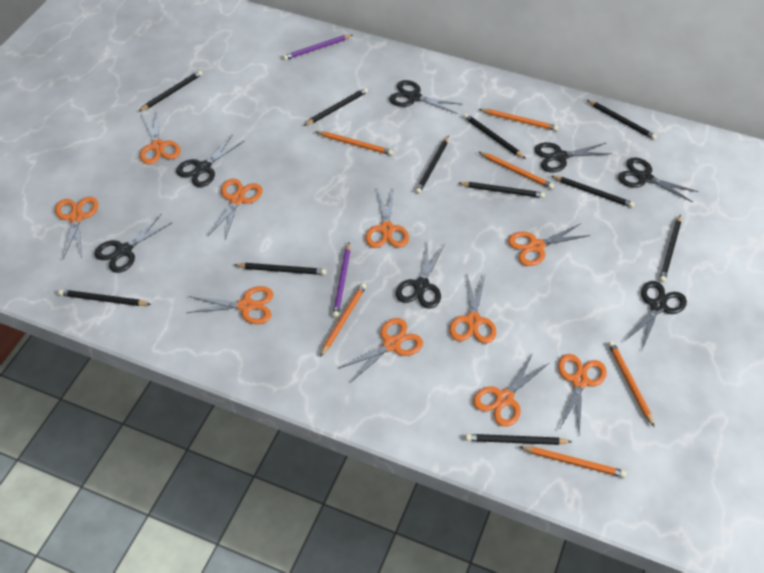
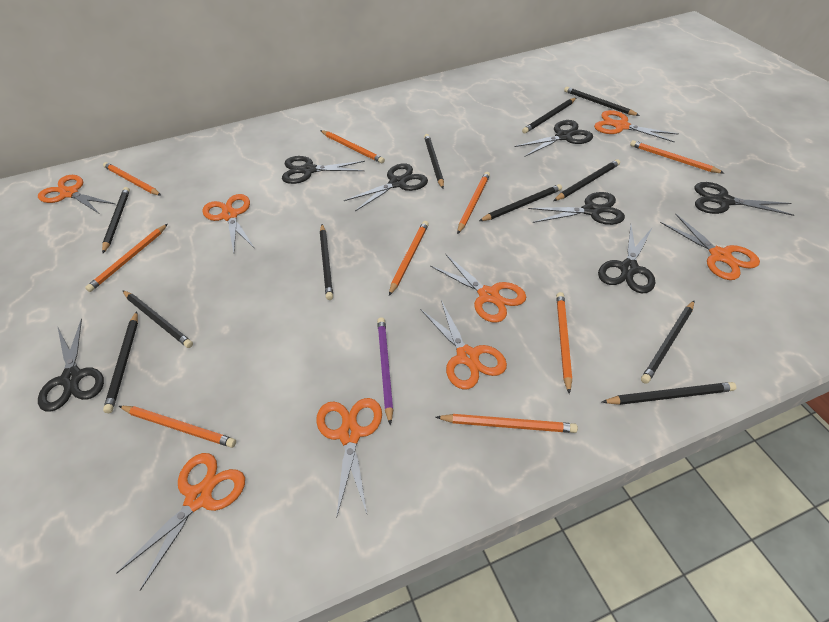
orange pencil: 6 -> 9
orange scissors: 10 -> 8
purple pencil: 2 -> 1

